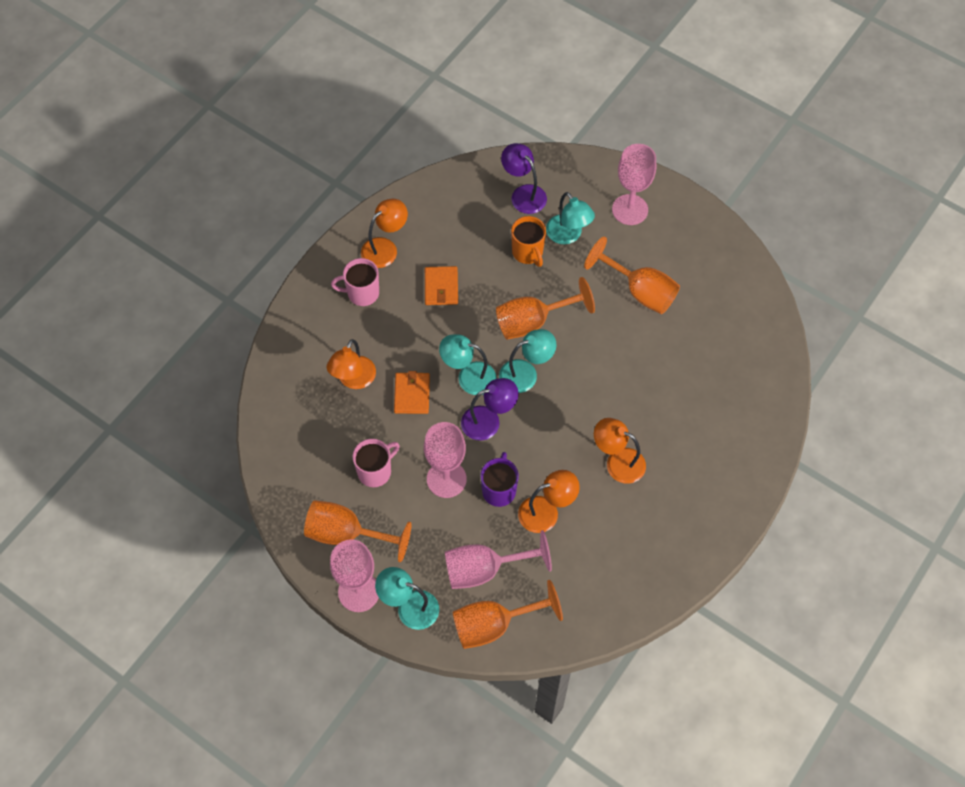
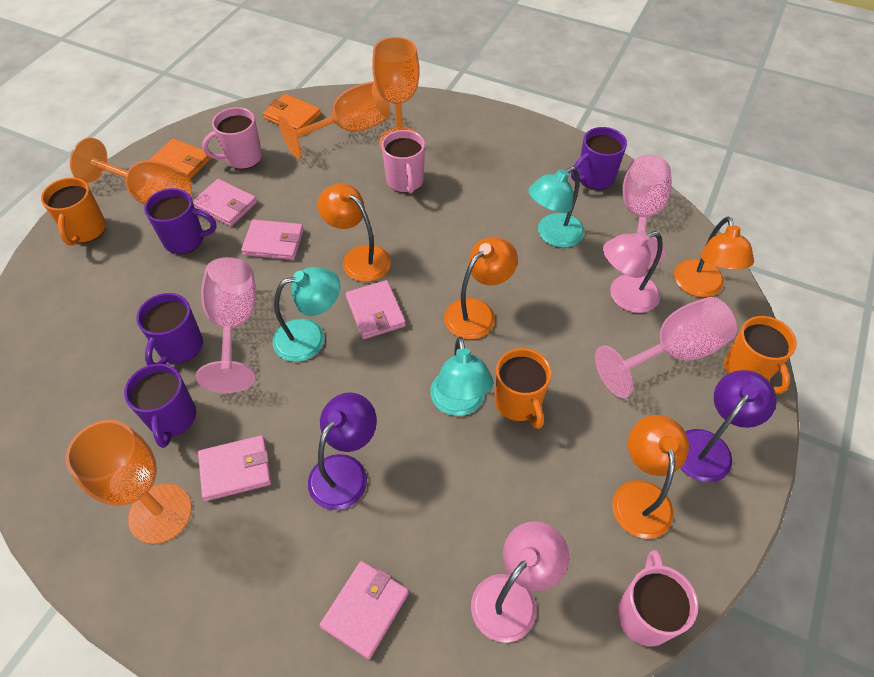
orange mug: 1 -> 3
pink goblet: 4 -> 3
pink lamp: 0 -> 2
pink mug: 2 -> 3
pink wallet: 0 -> 5
purple mug: 1 -> 4
turquoise lamp: 4 -> 3

